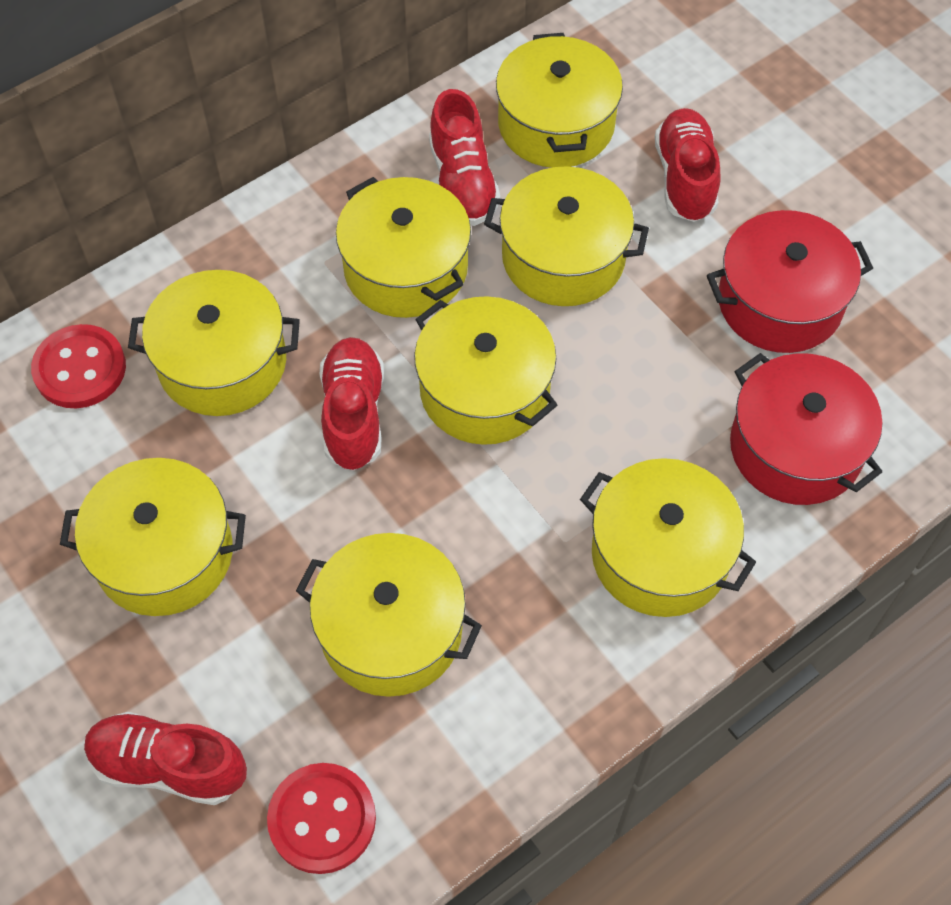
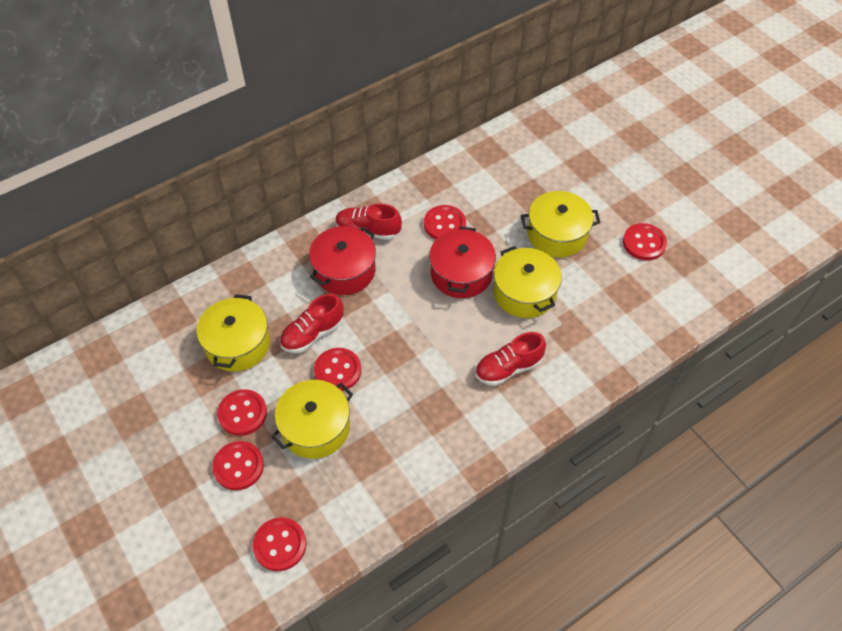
red button: 2 -> 6
red shoe: 4 -> 3
yellow pot: 8 -> 4

